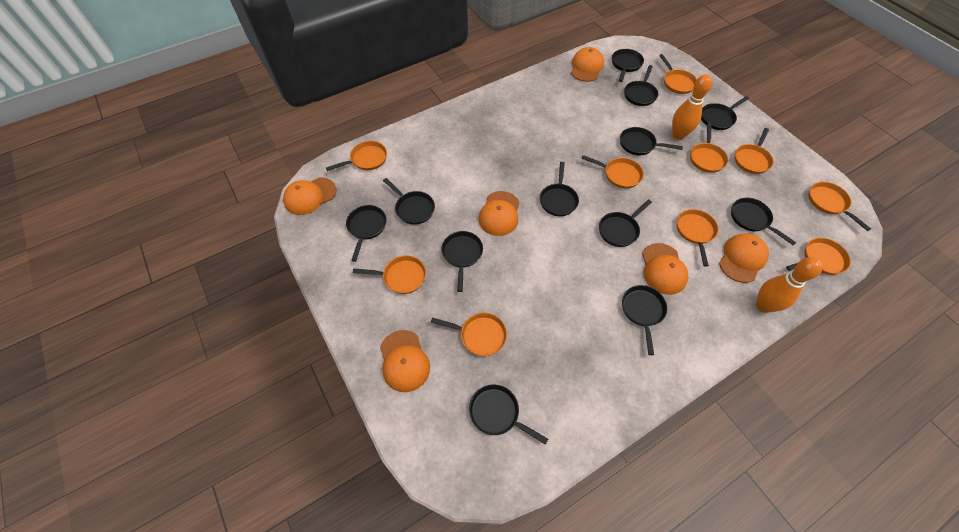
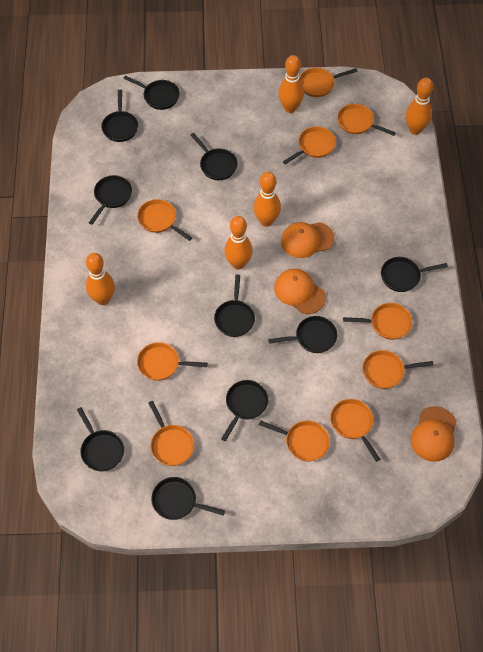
black pan: 12 -> 10
orange bowling pin: 2 -> 5
orange cap: 6 -> 3

